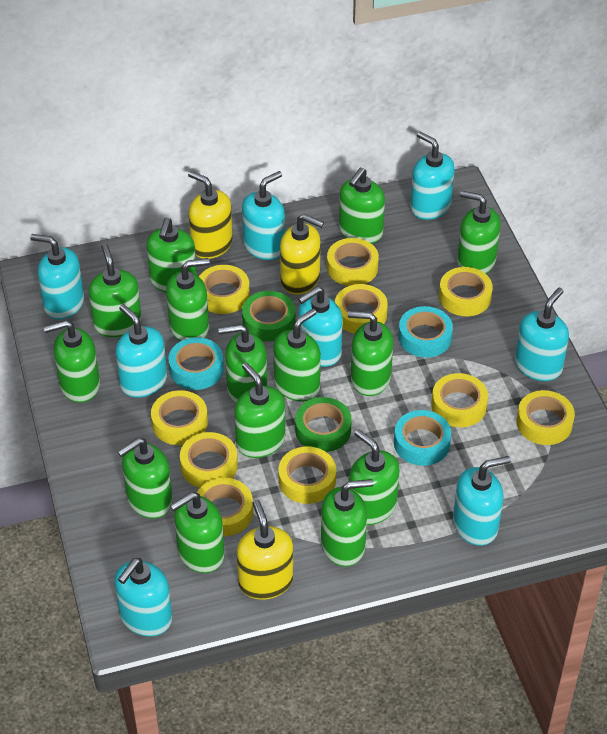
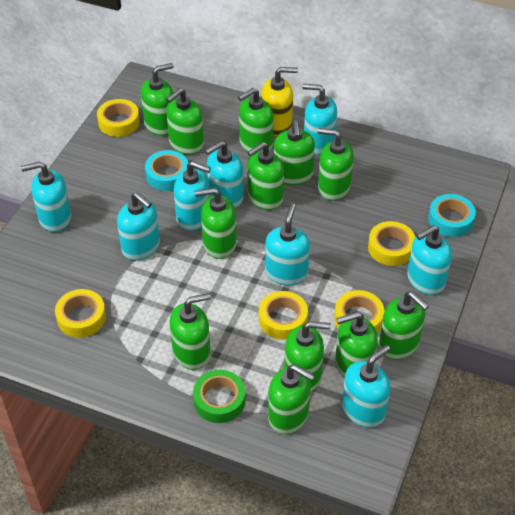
green soap dispenser: 14 -> 12
green tape: 2 -> 1
turquoise tape: 3 -> 2
yellow soap dispenser: 3 -> 1
yellow tape: 10 -> 5

